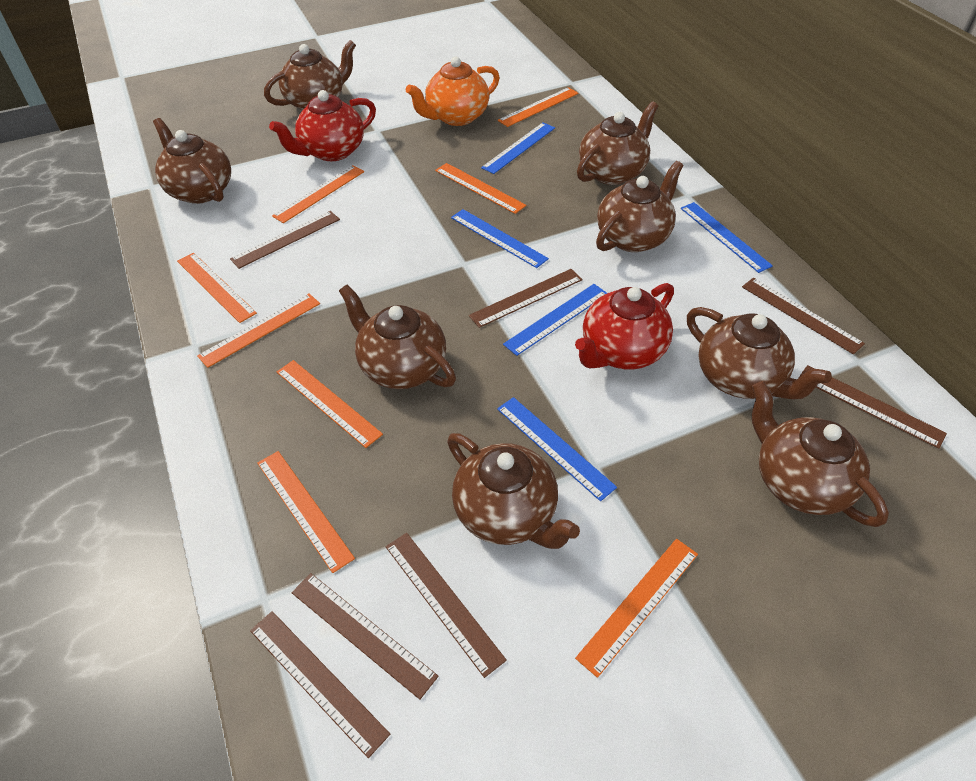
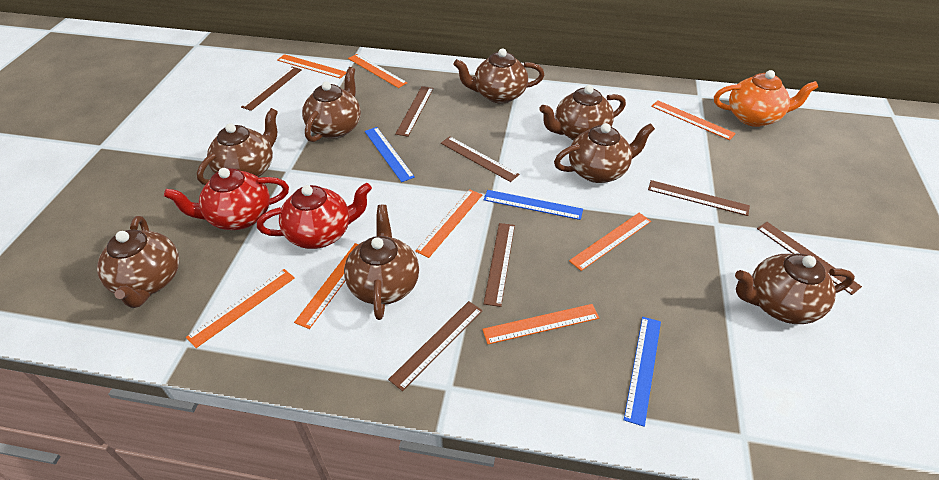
blue ruler: 5 -> 3

